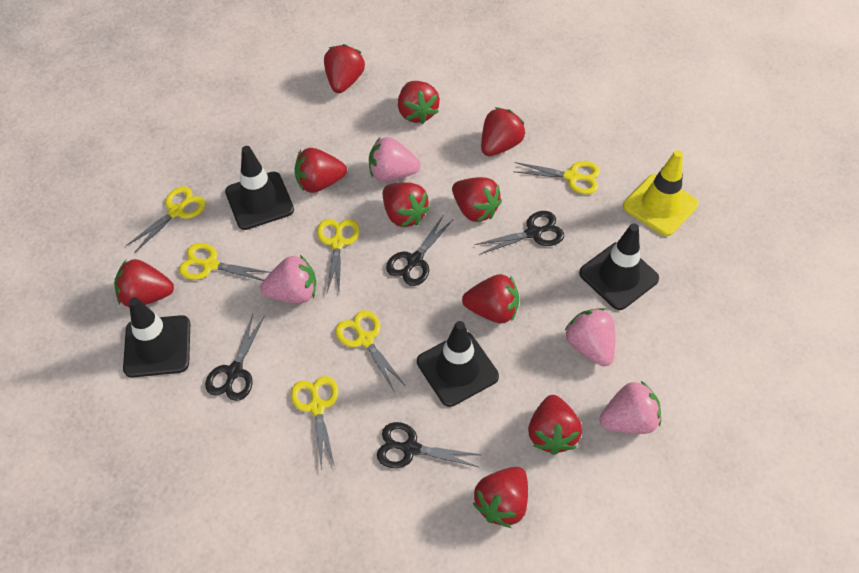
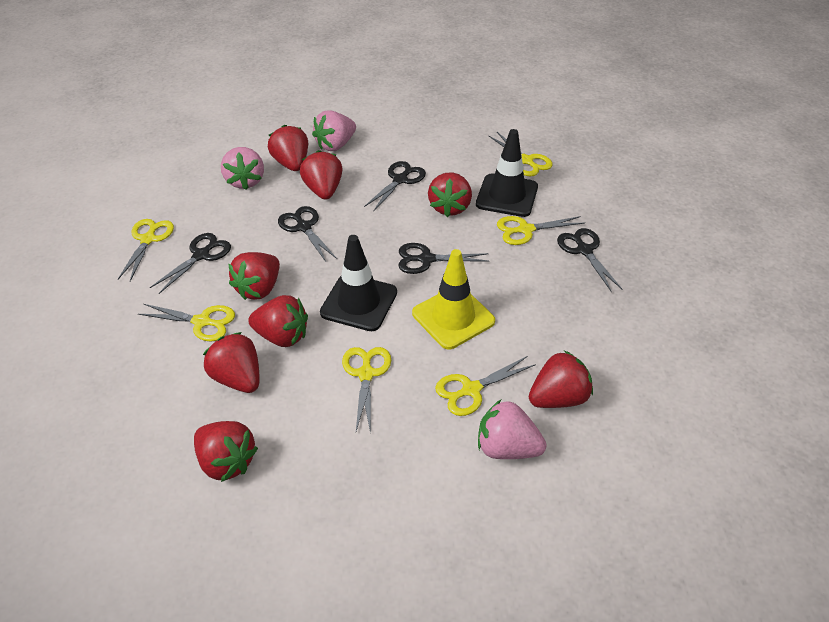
black scissors: 4 -> 5
black traffic cone: 4 -> 2
pink strawberry: 4 -> 3
red strawberry: 10 -> 8

